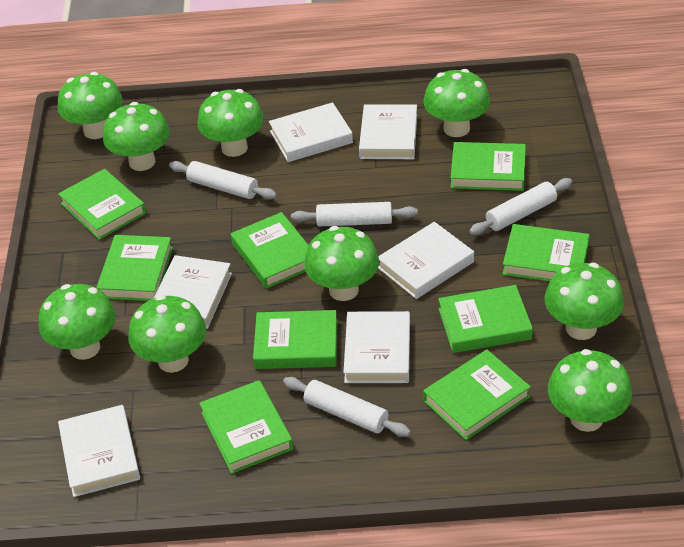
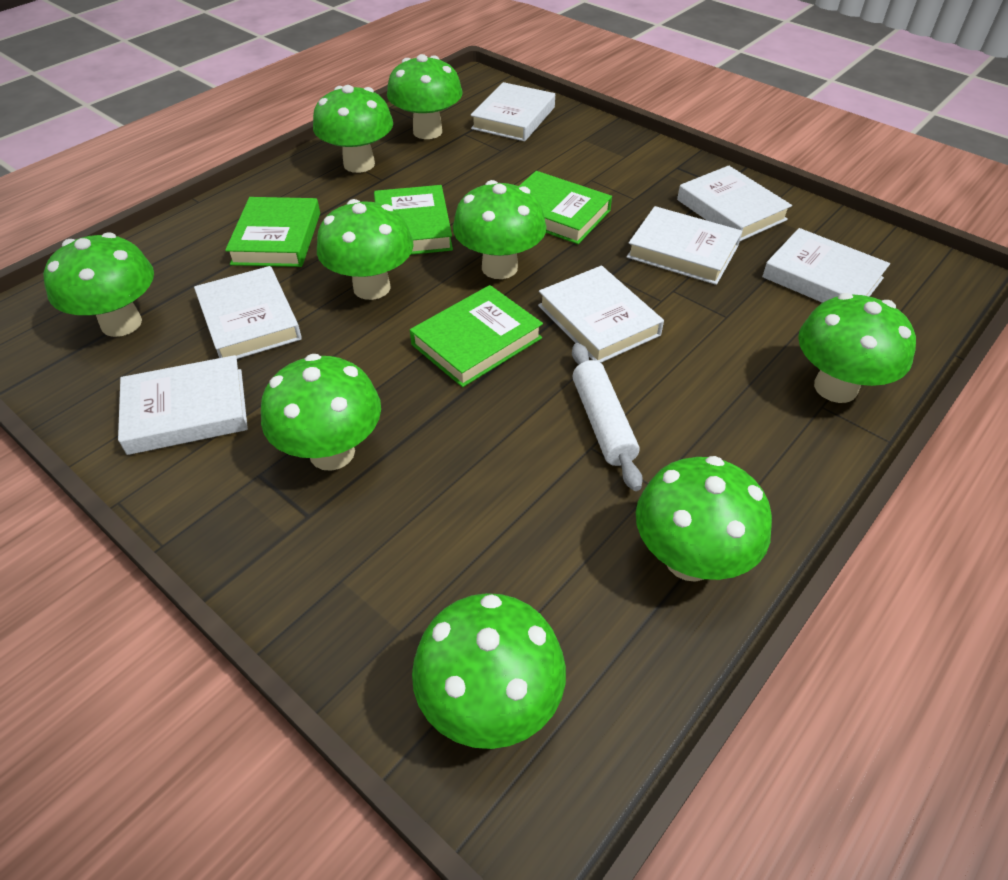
green book: 9 -> 4
white book: 6 -> 7
white rolling pin: 4 -> 1

